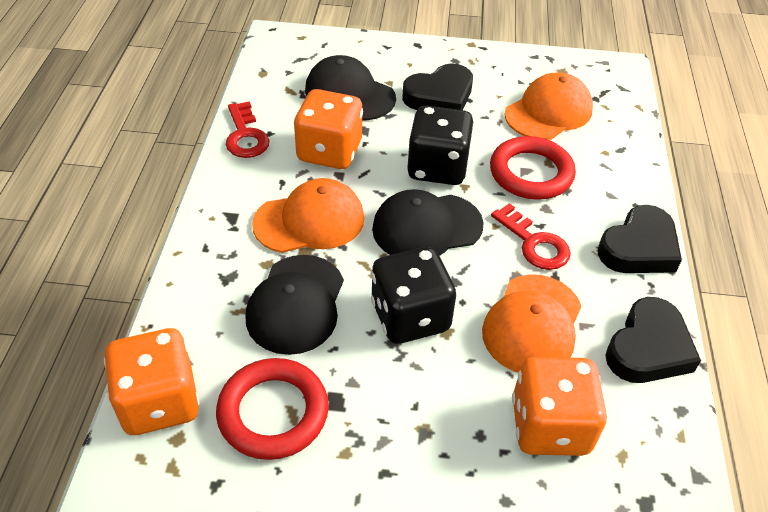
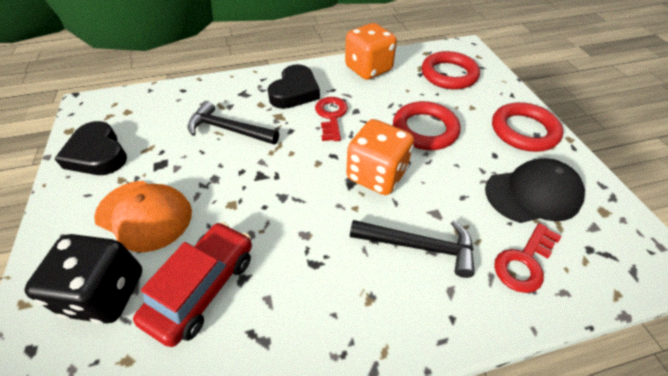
black cap: 3 -> 1
black dice: 2 -> 1
black hammer: 0 -> 2
black heart: 3 -> 2
orange cap: 3 -> 1
orange dice: 3 -> 2
red car: 0 -> 1
red ring: 2 -> 3

